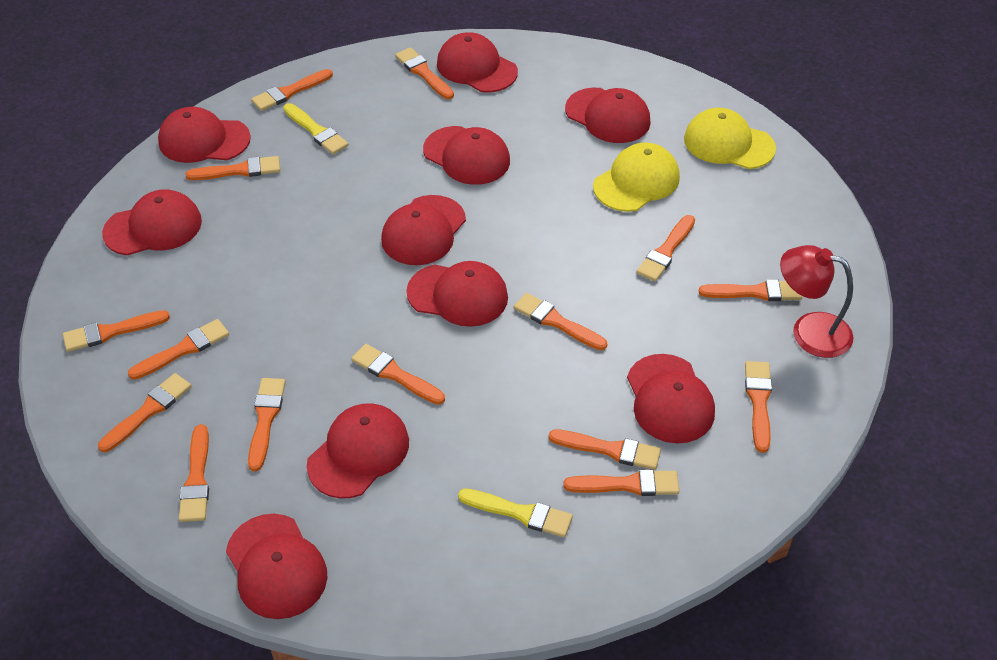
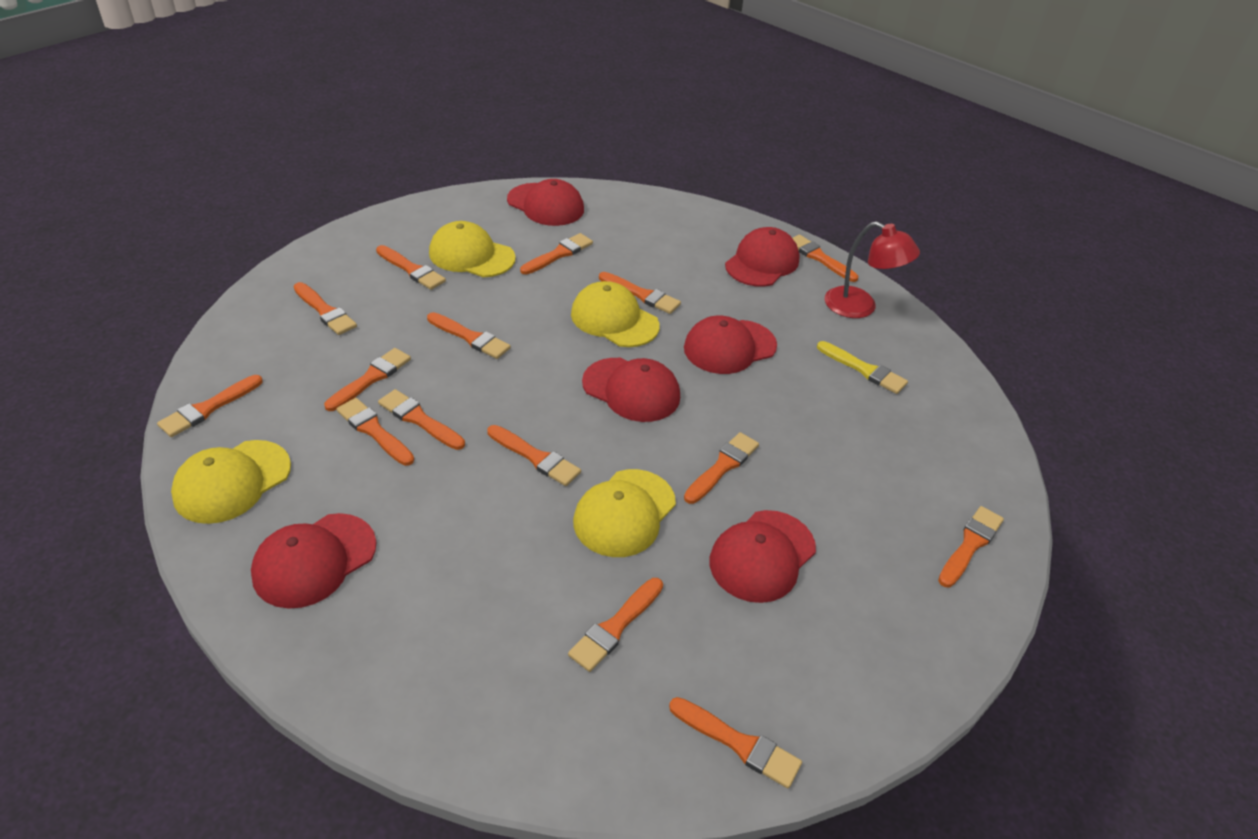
red cap: 10 -> 6
yellow brush: 2 -> 1
yellow cap: 2 -> 4

